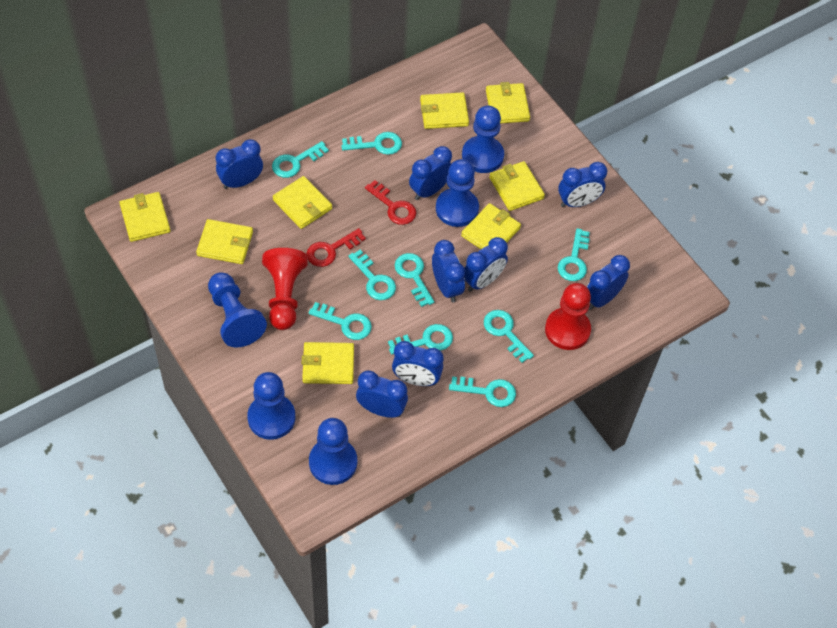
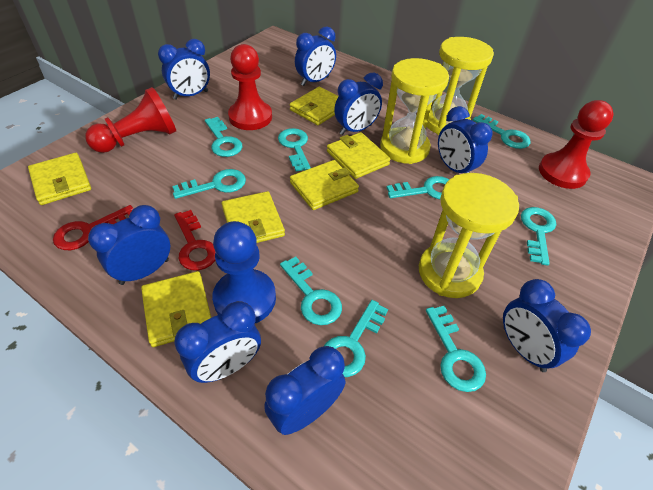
blue pawn: 5 -> 1
red pawn: 2 -> 3
yellow hourglass: 0 -> 3
yellow wallet: 8 -> 6

